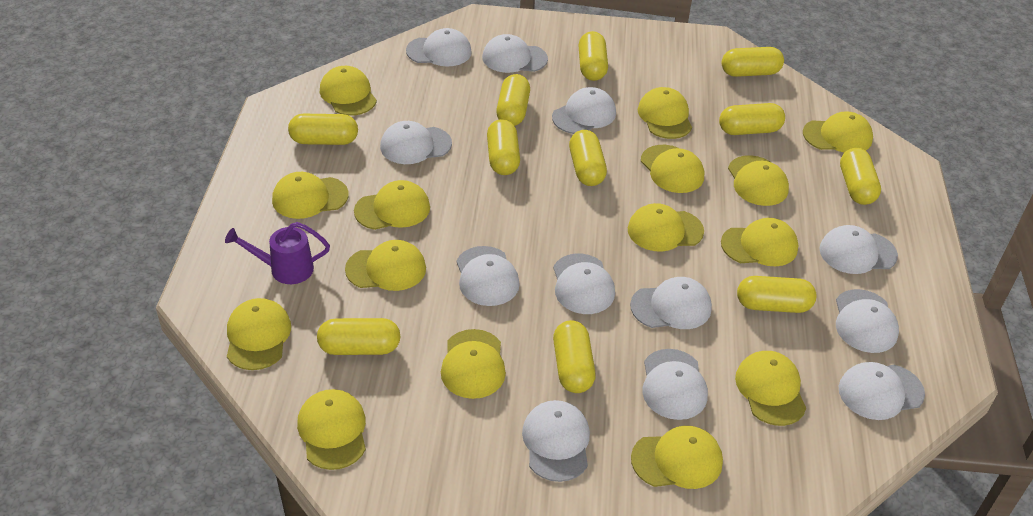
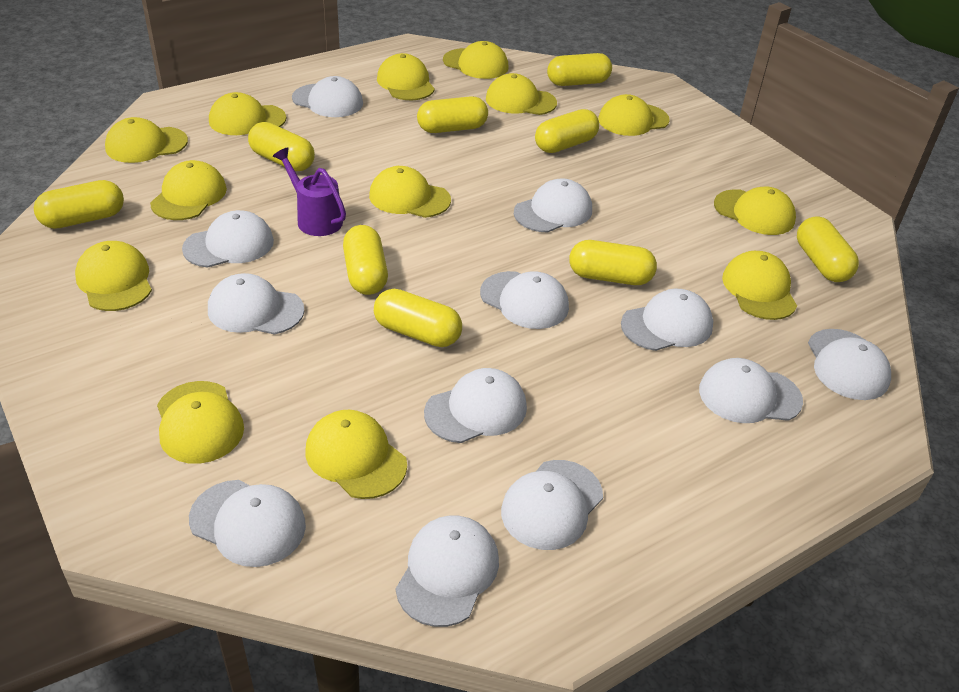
yellow cap: 15 -> 13
yellow capsule: 11 -> 9

